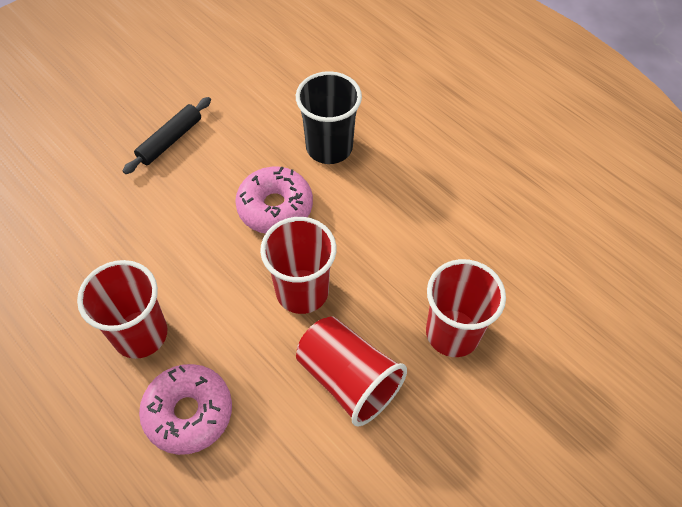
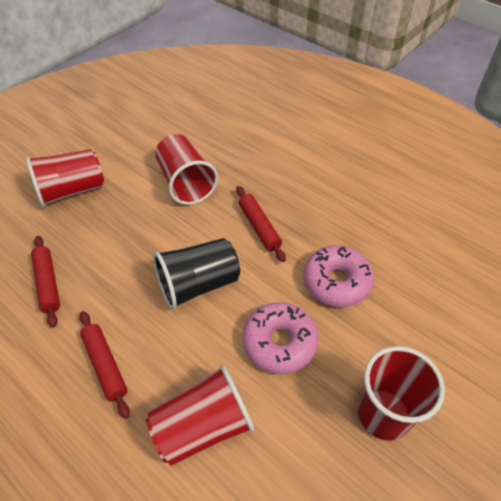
black rolling pin: 1 -> 0
red rolling pin: 0 -> 3

